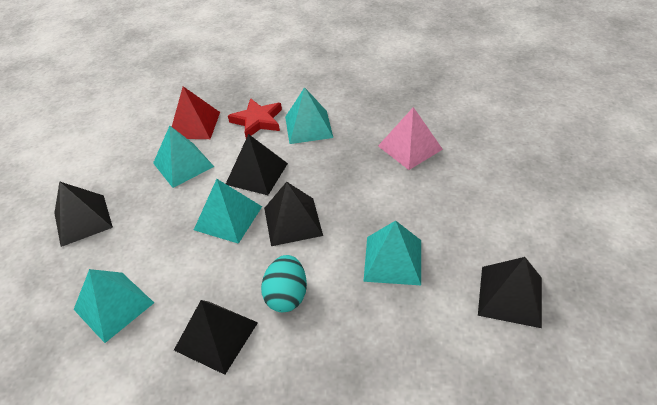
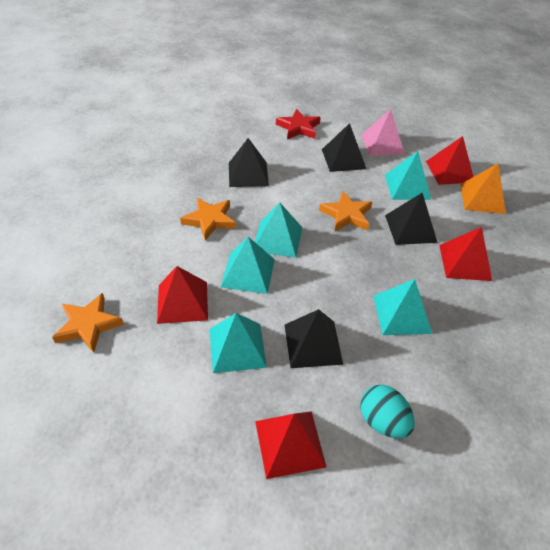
black pyramid: 5 -> 4
orange pyramid: 0 -> 1
orange star: 0 -> 3
red pyramid: 1 -> 4

